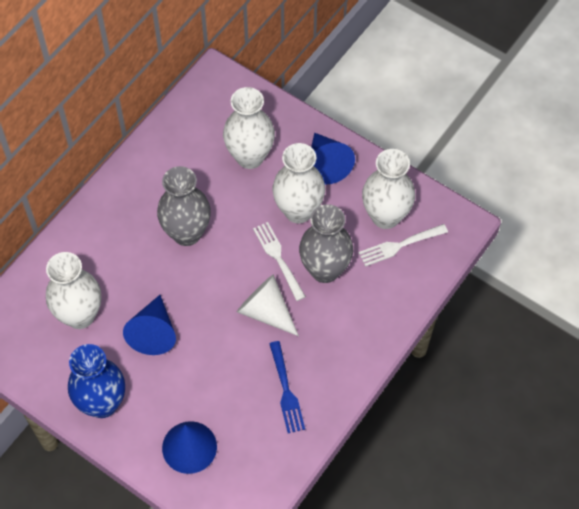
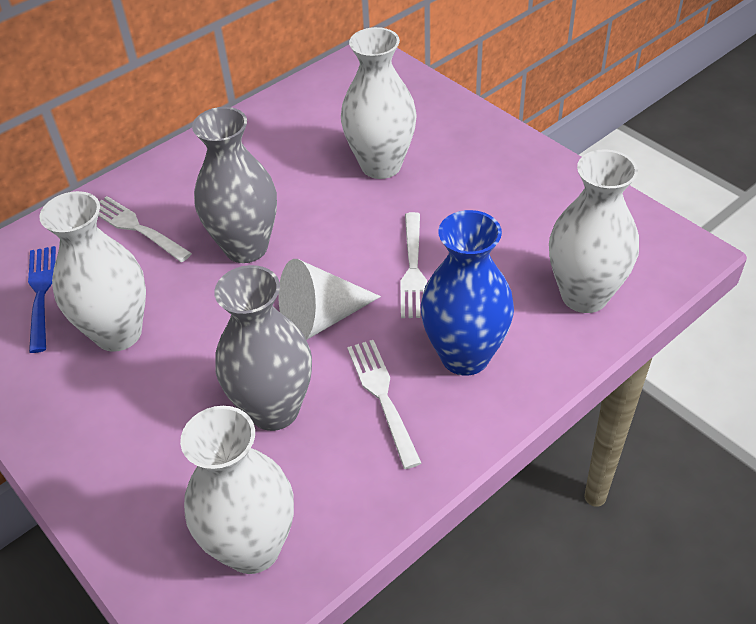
blue cone: 3 -> 0
white fork: 2 -> 3

